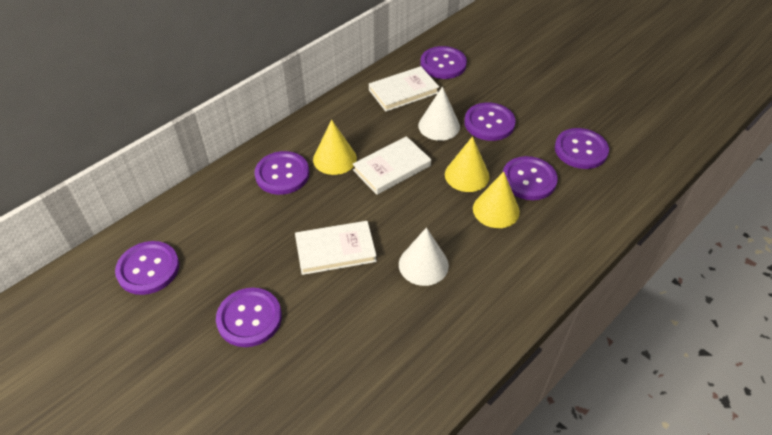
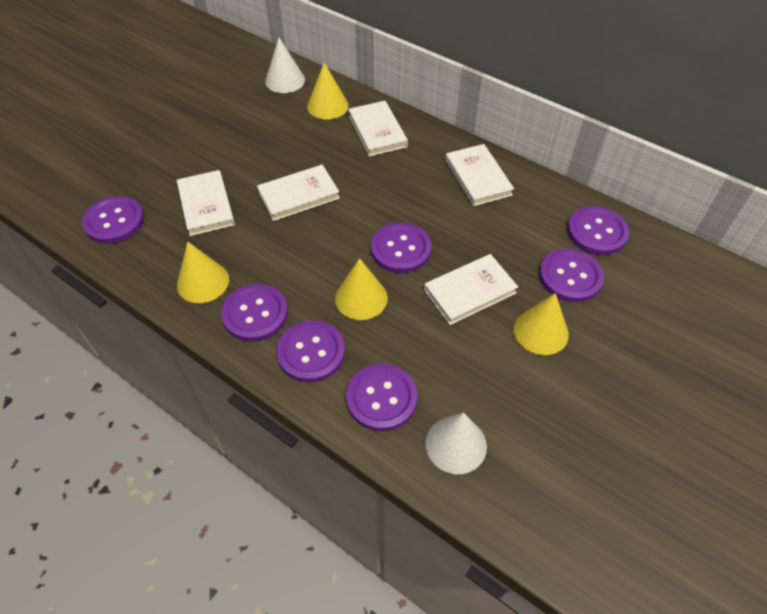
white book: 3 -> 5
yellow cone: 3 -> 4

